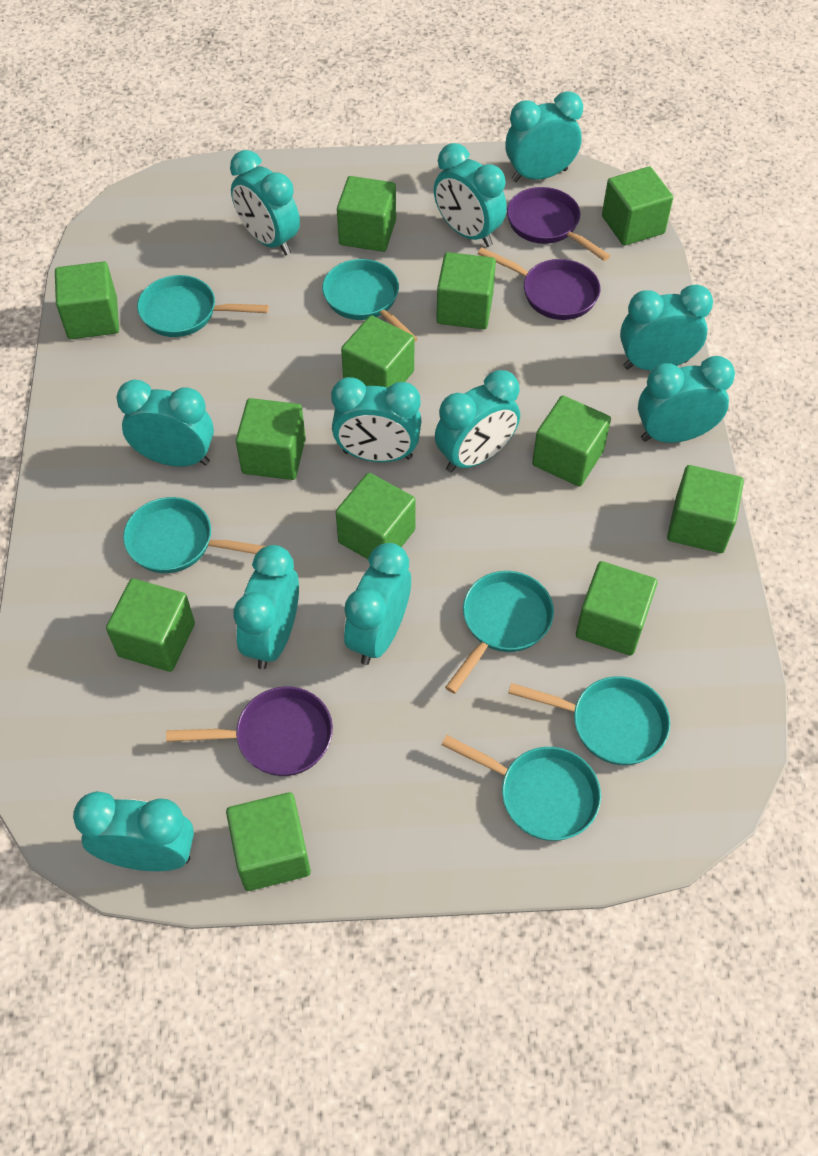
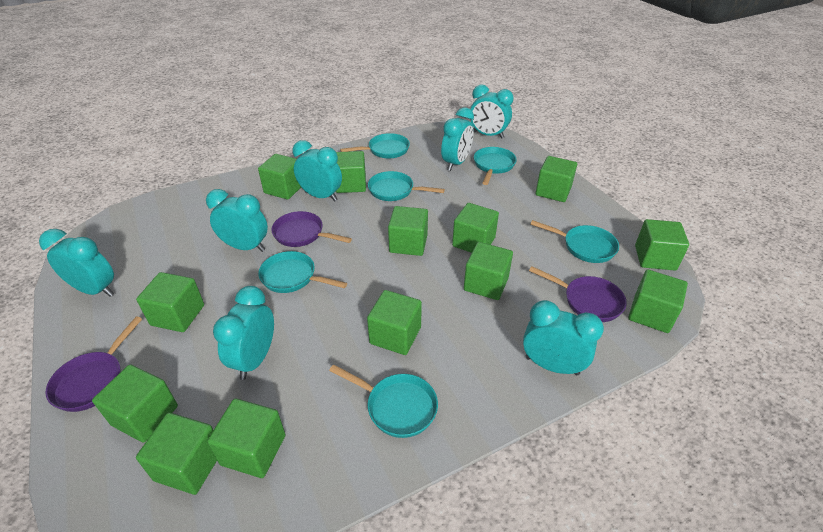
green cube: 12 -> 13
turquoise clock: 11 -> 7

